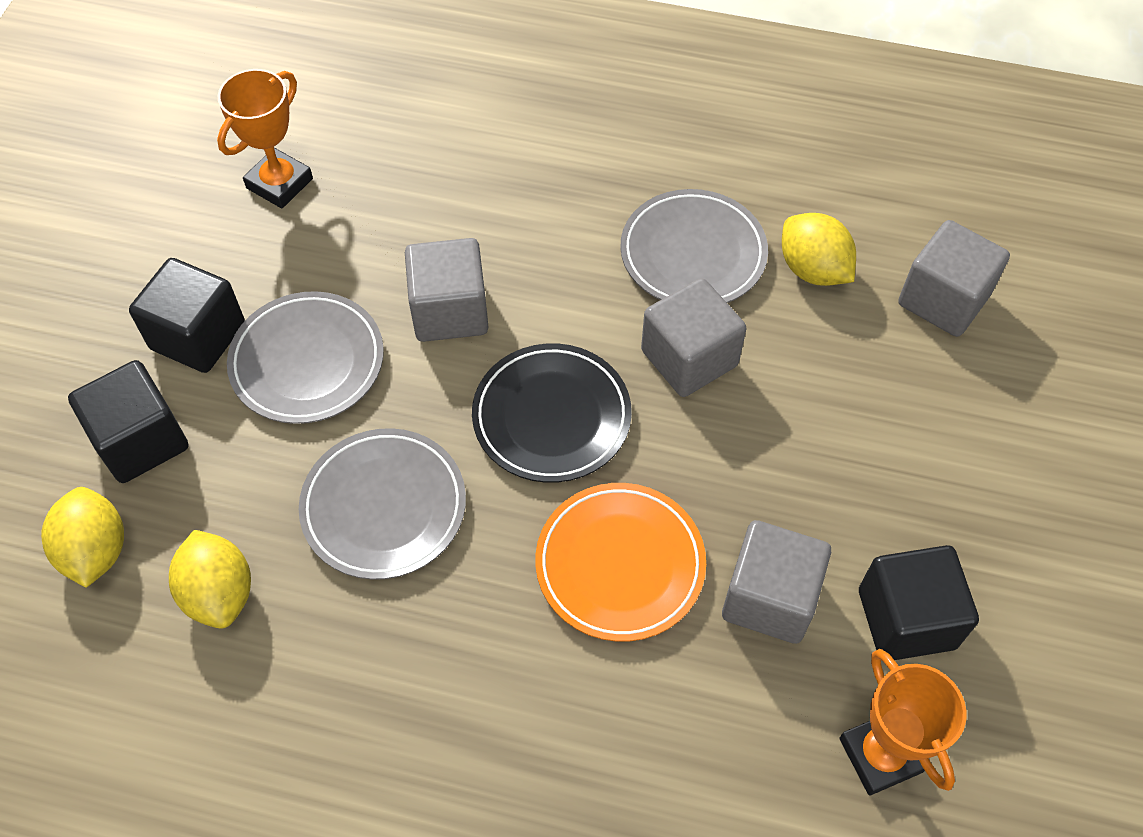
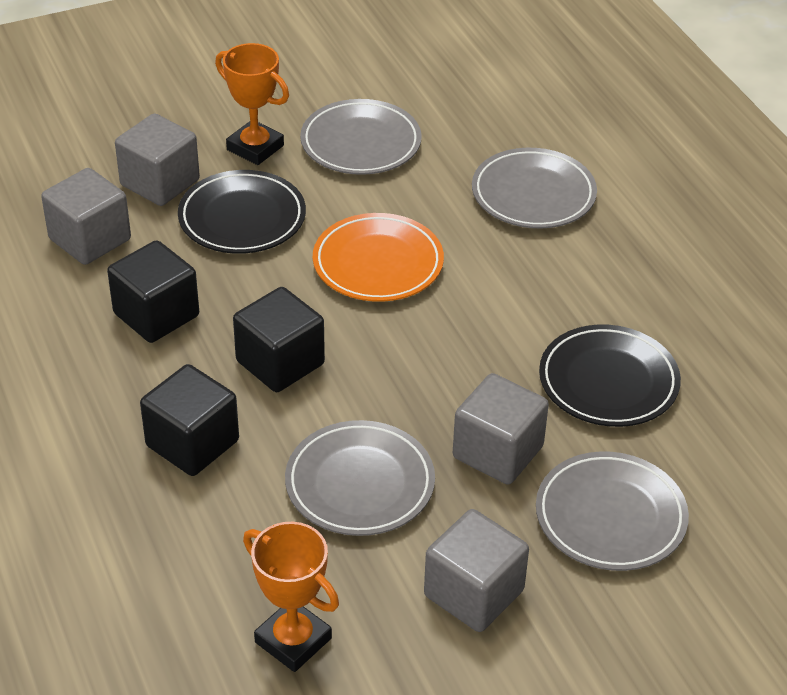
black plate: 1 -> 2
grey plate: 3 -> 4
yellow lemon: 3 -> 0

